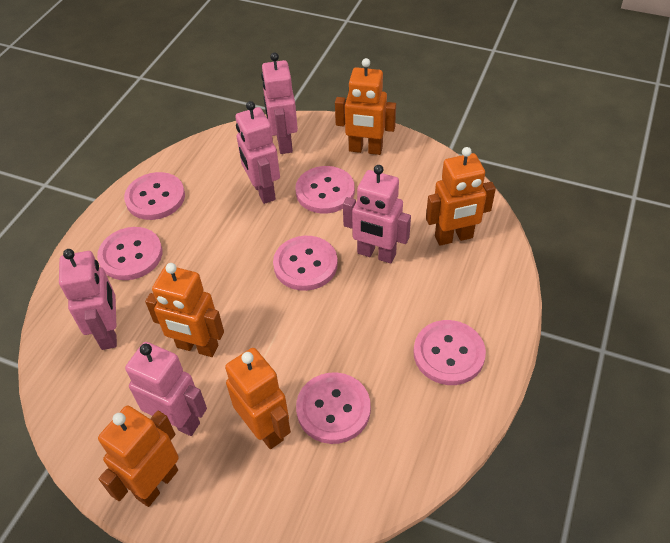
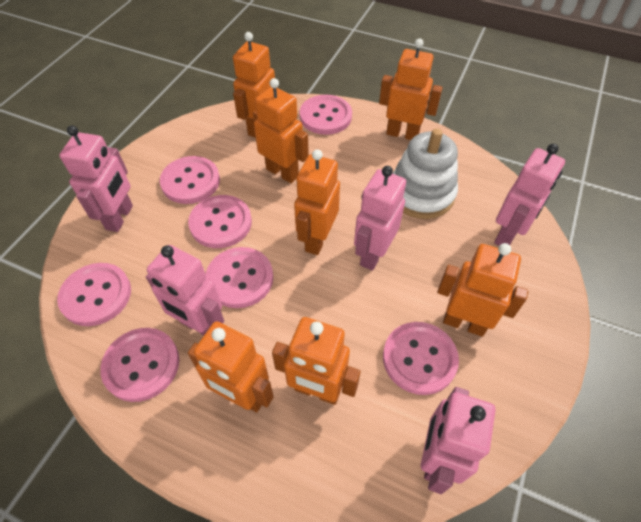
orange robot: 5 -> 7
pink button: 6 -> 7
white stacking toy: 0 -> 1

